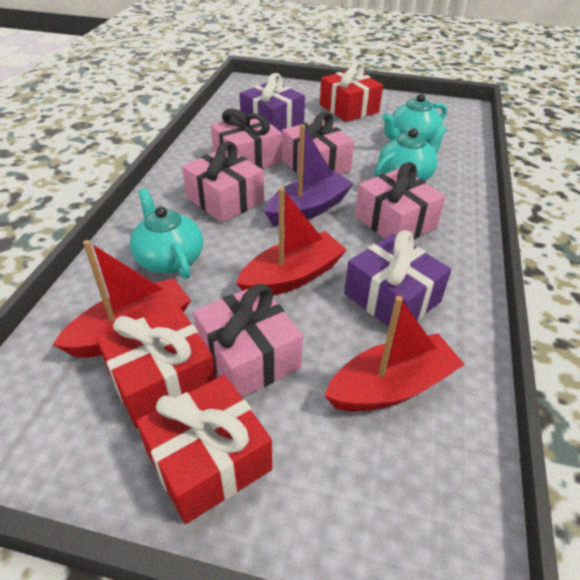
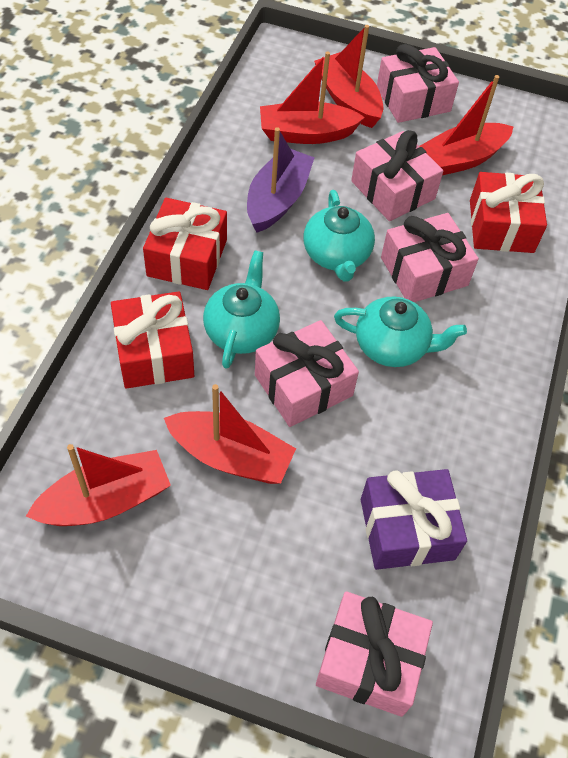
purple gift: 2 -> 1
red boat: 3 -> 5

